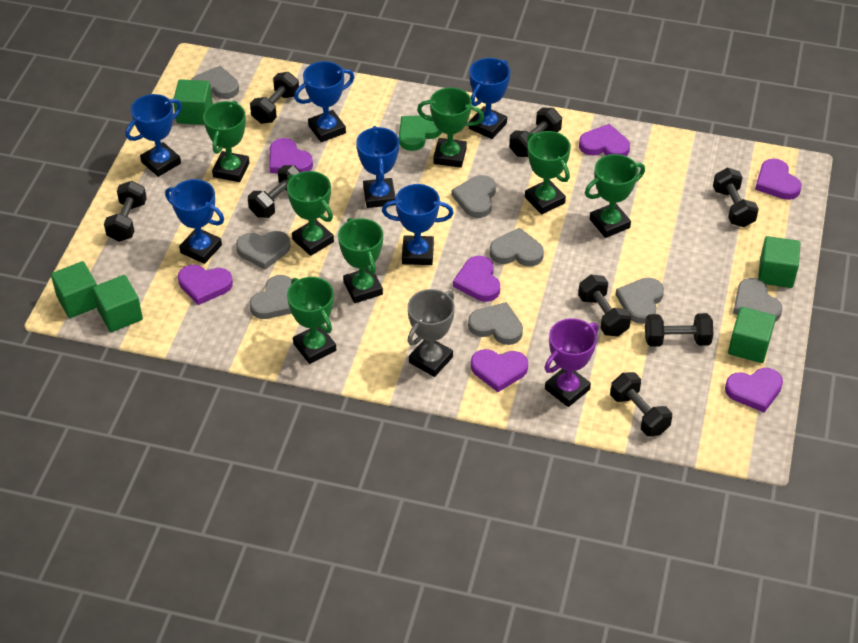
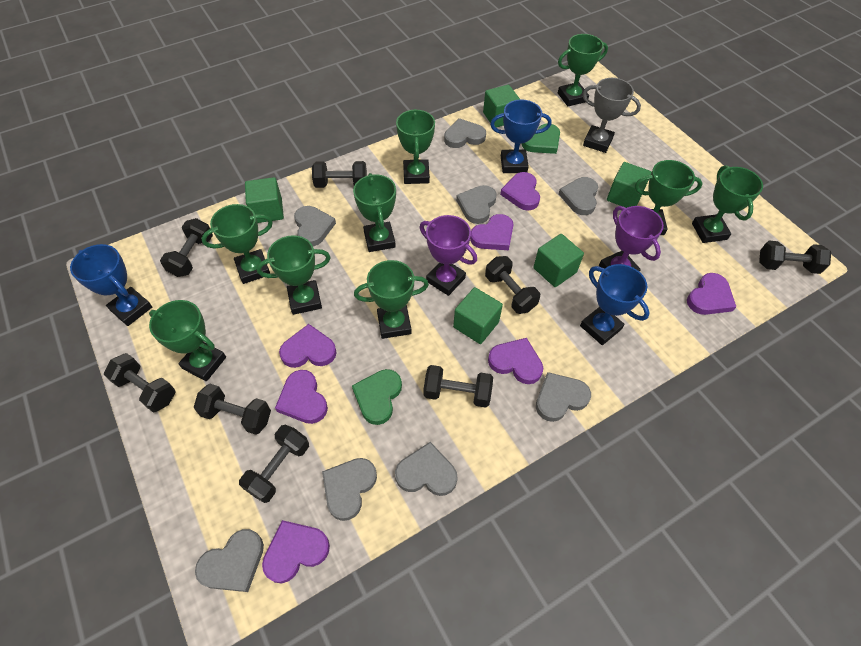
blue trophy: 6 -> 3
green heart: 1 -> 2
green trophy: 7 -> 9
purple trophy: 1 -> 2

